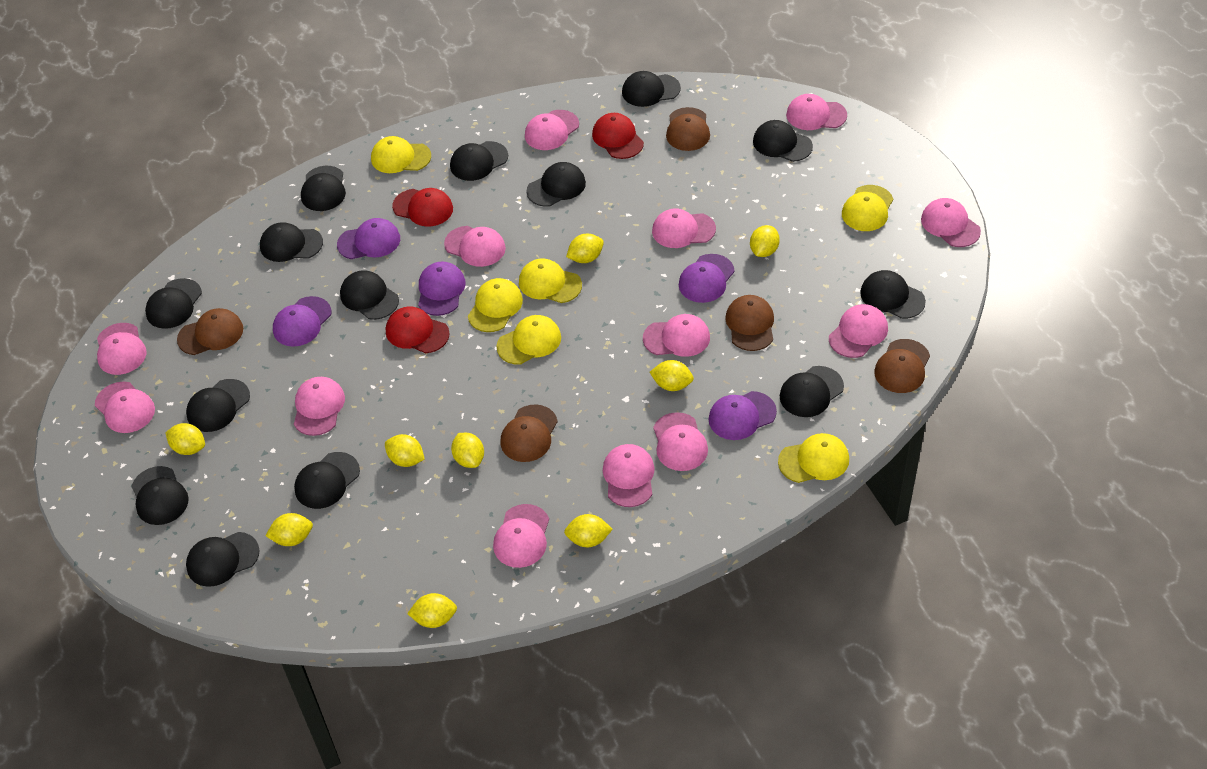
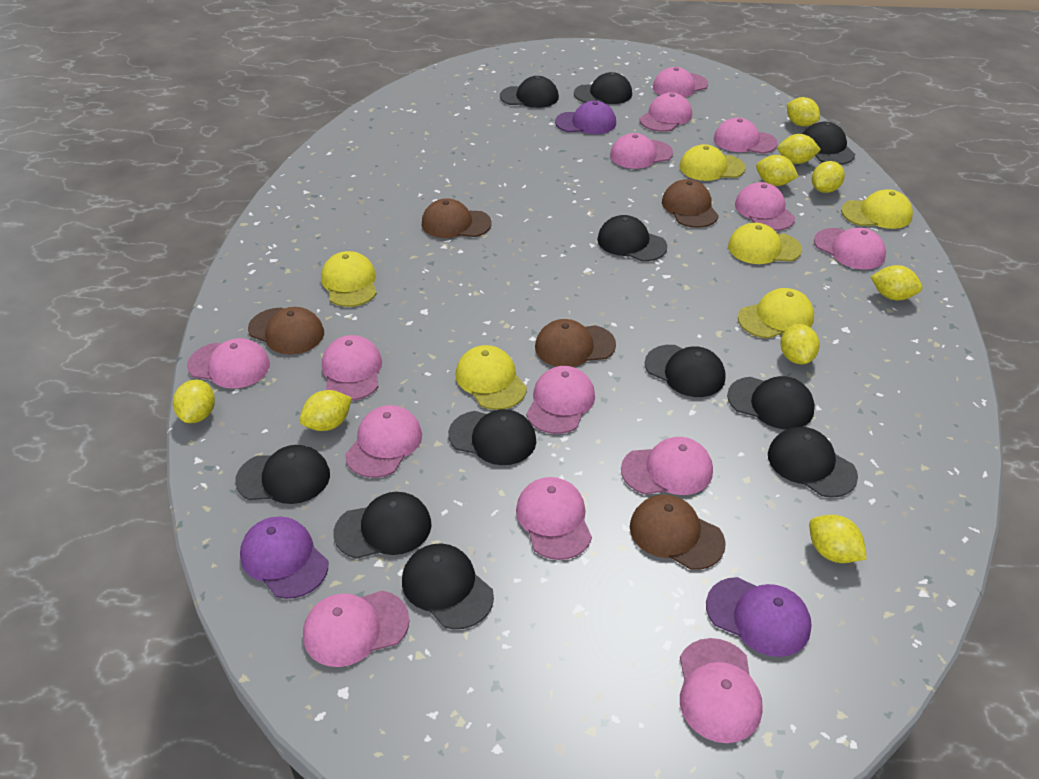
black cap: 14 -> 11
pink cap: 13 -> 14
purple cap: 5 -> 3
red cap: 3 -> 0

